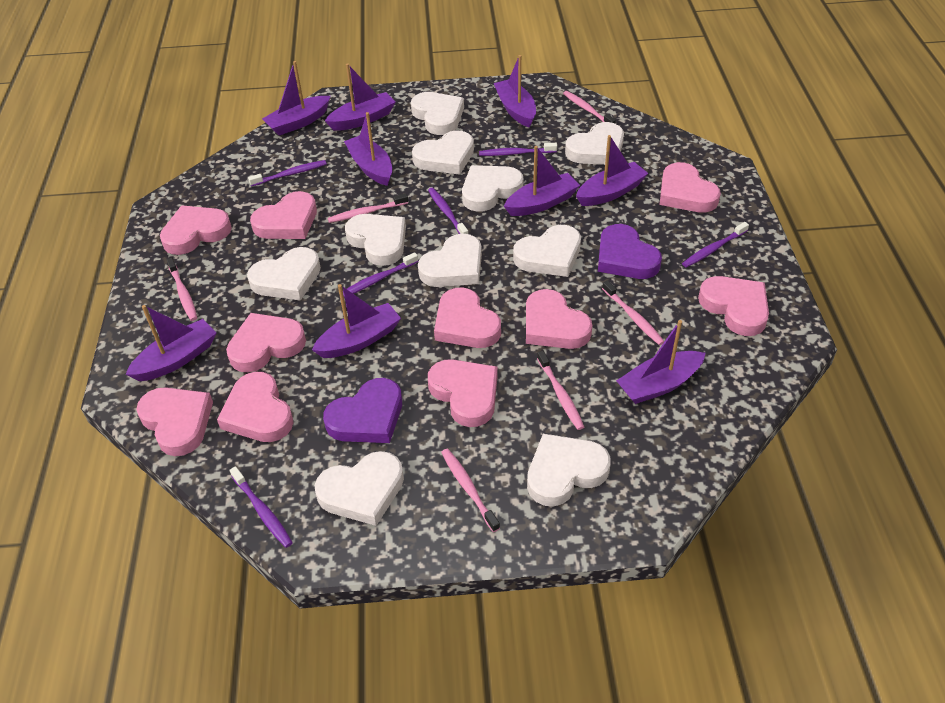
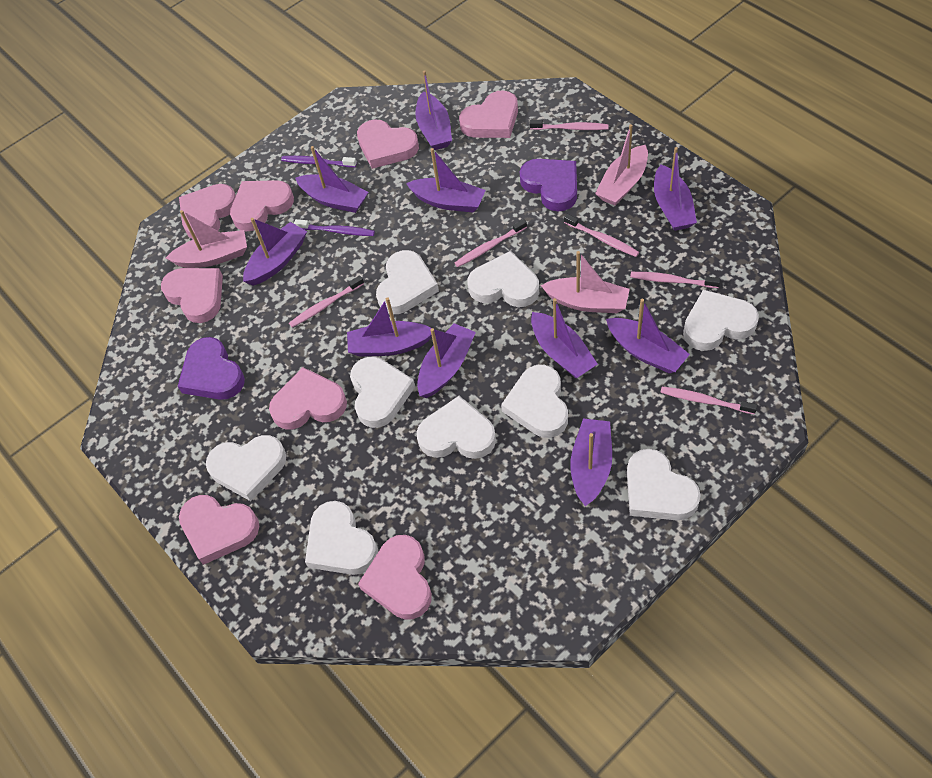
pink boat: 0 -> 3
pink heart: 10 -> 8
purple boat: 9 -> 10
purple toothbrush: 6 -> 2
white heart: 10 -> 9

